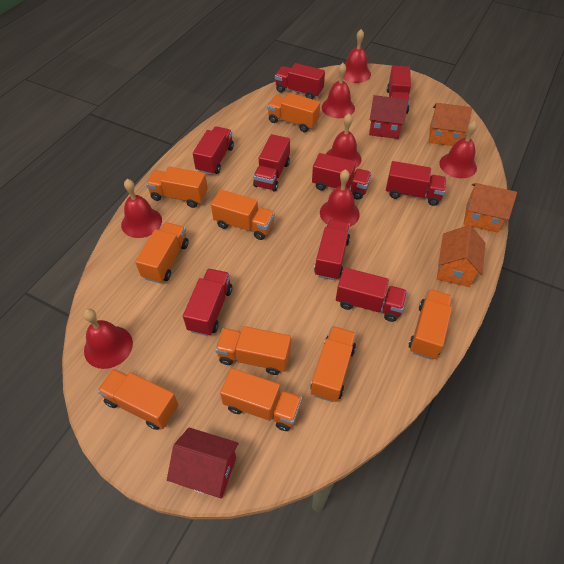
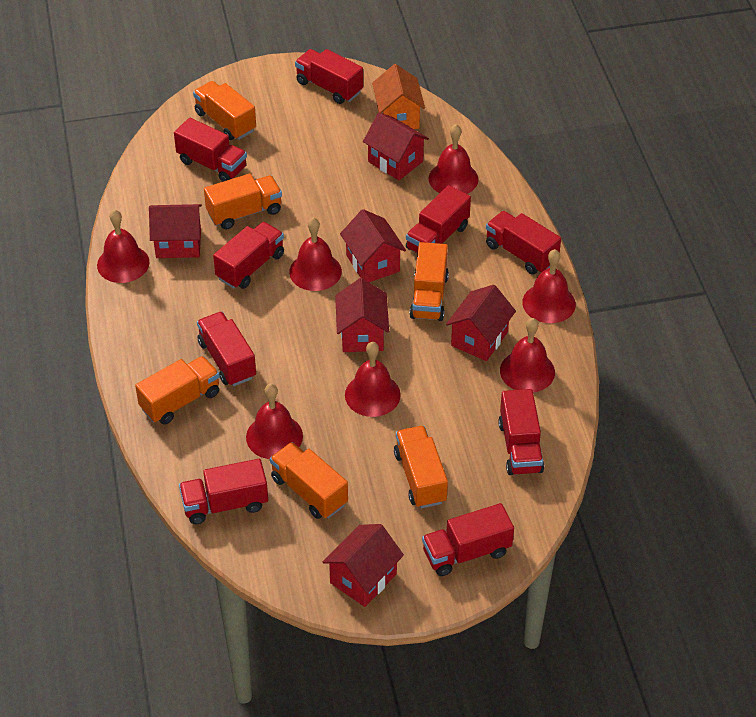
orange house: 3 -> 1
orange truck: 9 -> 6
red house: 2 -> 6

